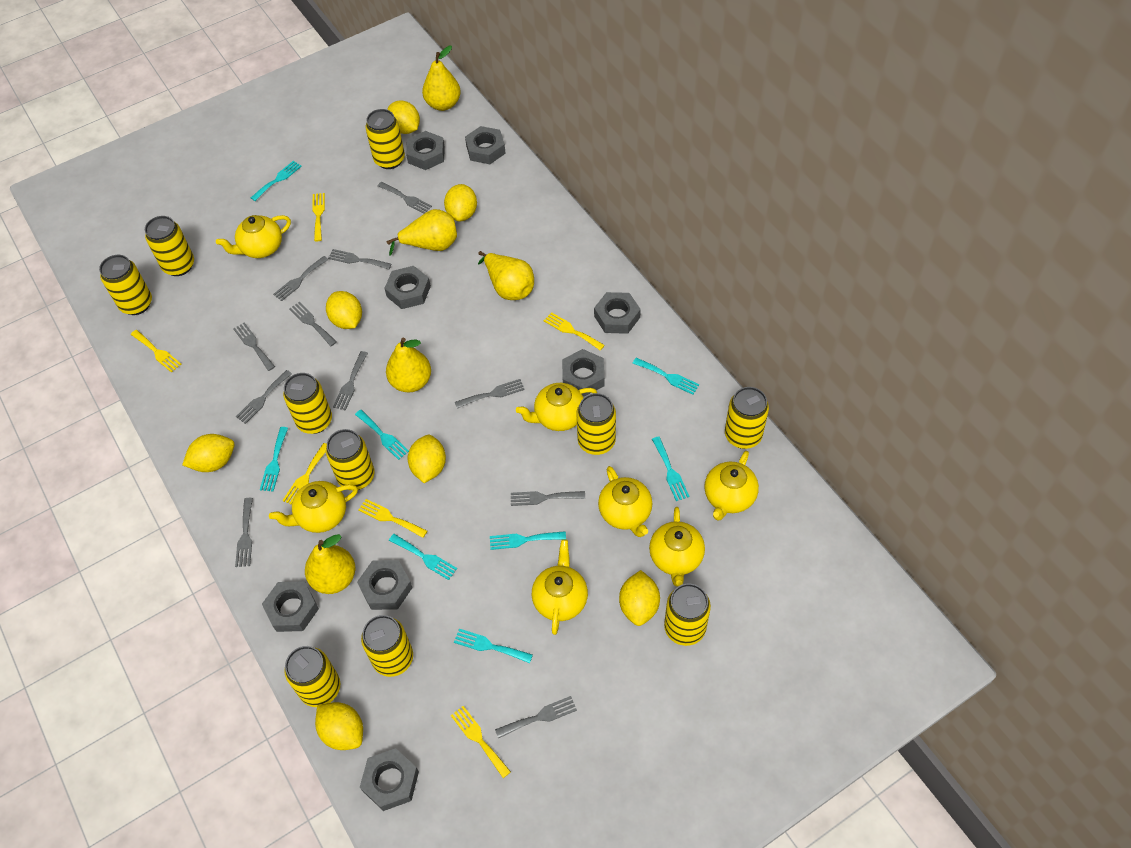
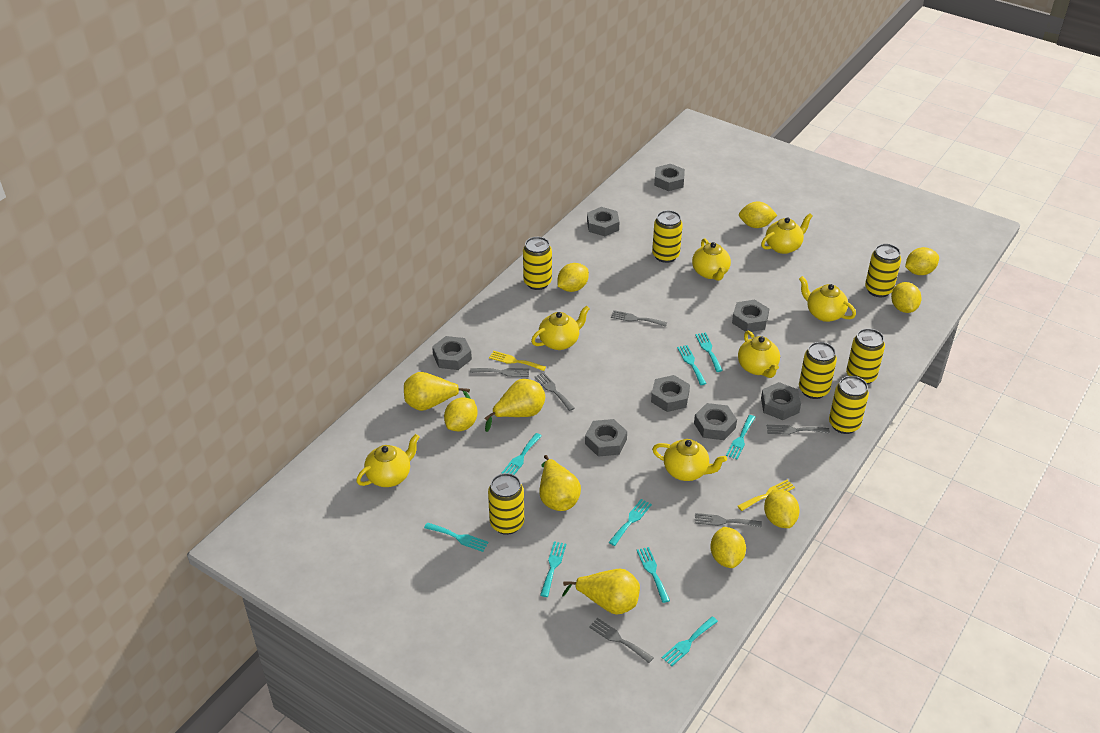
grey fork: 11 -> 6
turquoise fork: 8 -> 9
yellow can: 10 -> 7
yellow fork: 6 -> 2
yellow pear: 5 -> 4

